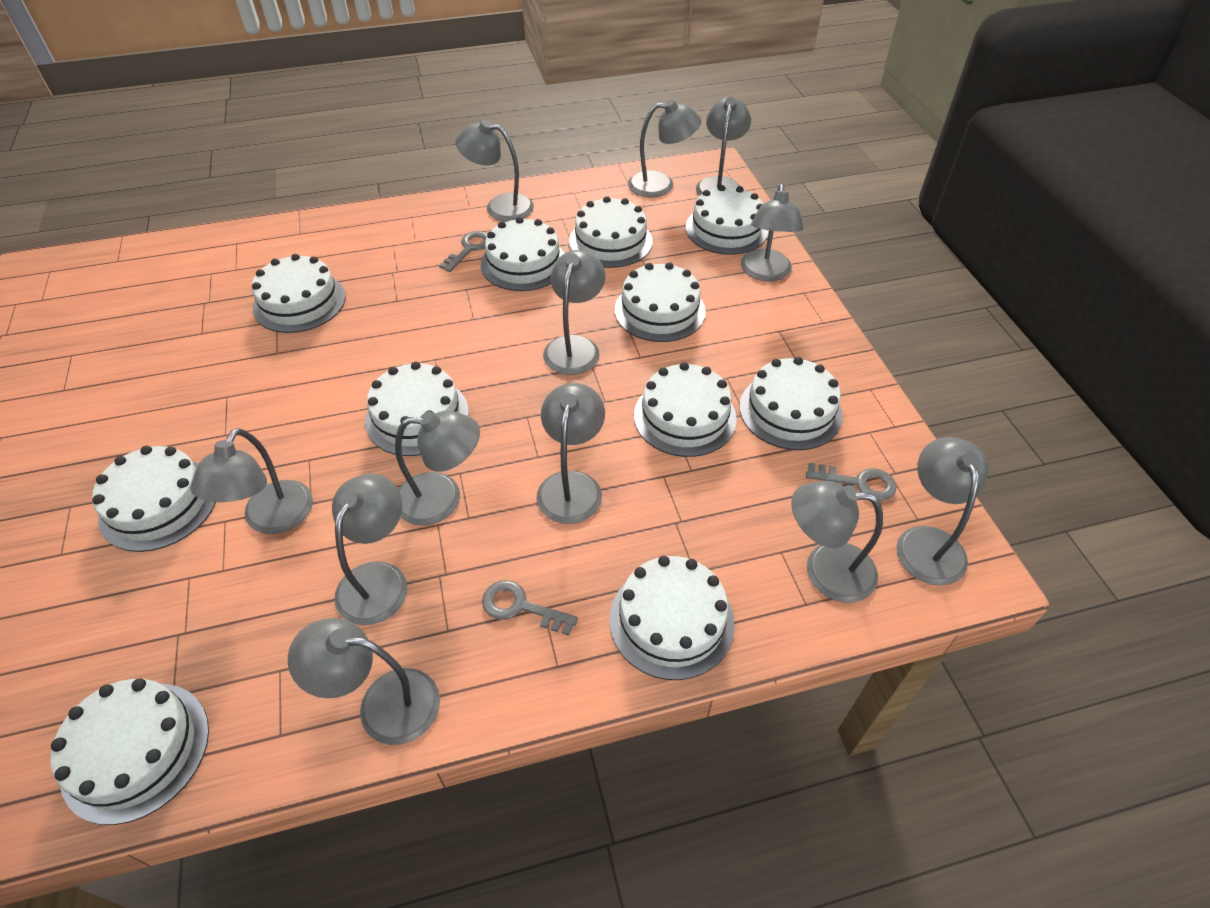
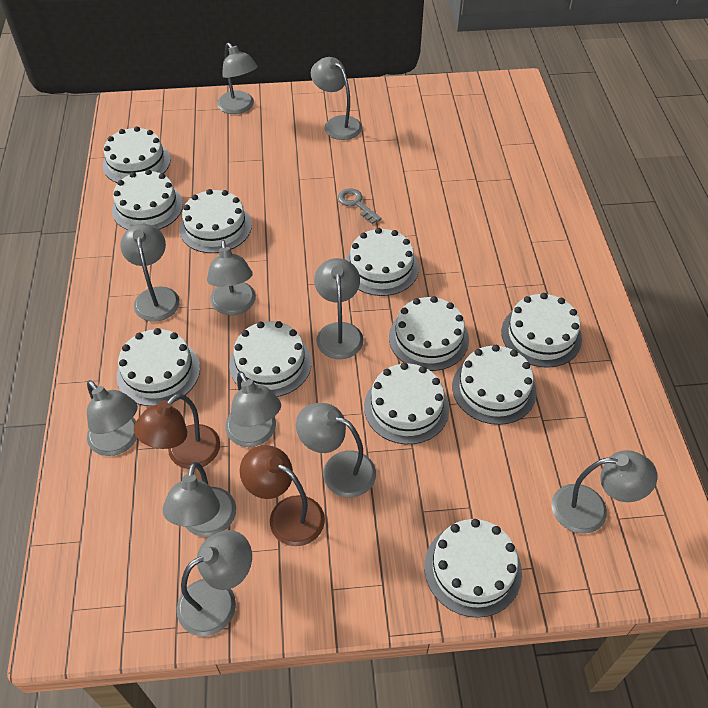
brown lamp: 0 -> 2
grey key: 3 -> 1
grey lamp: 12 -> 11

